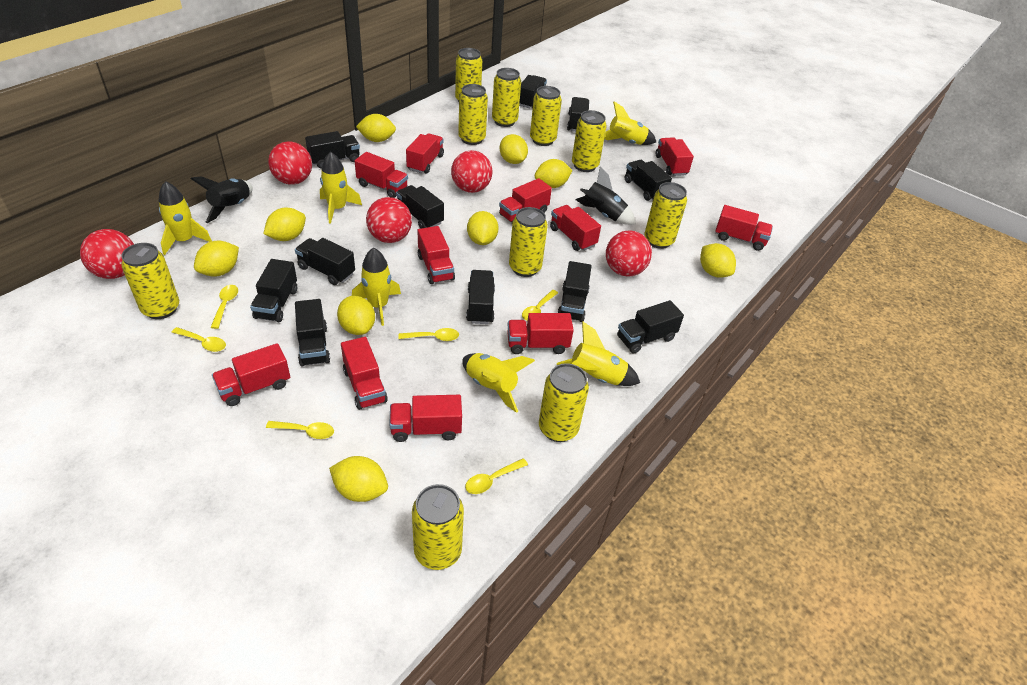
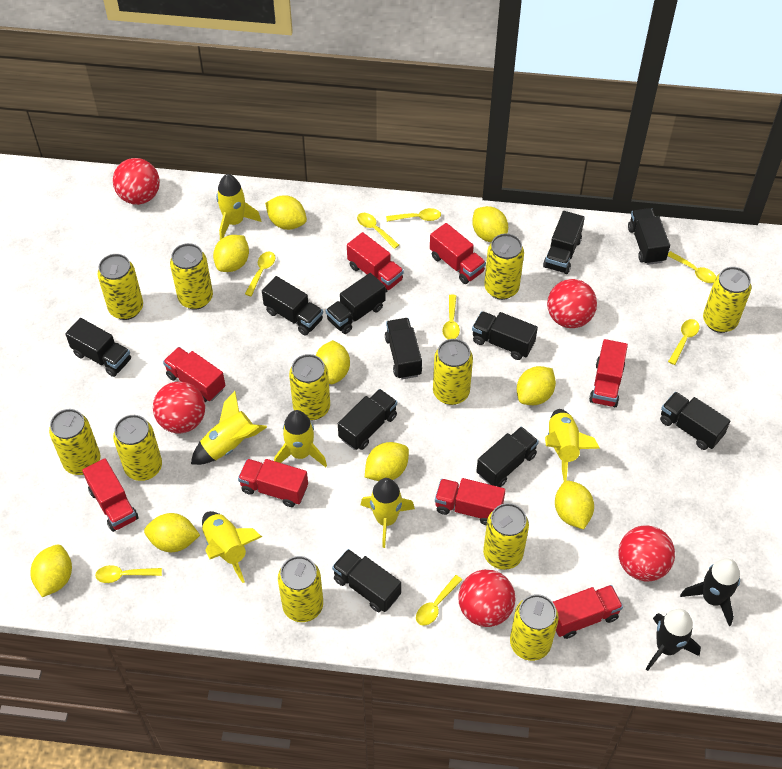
red truck: 11 -> 8
yellow can: 10 -> 11
yellow spoon: 6 -> 8

